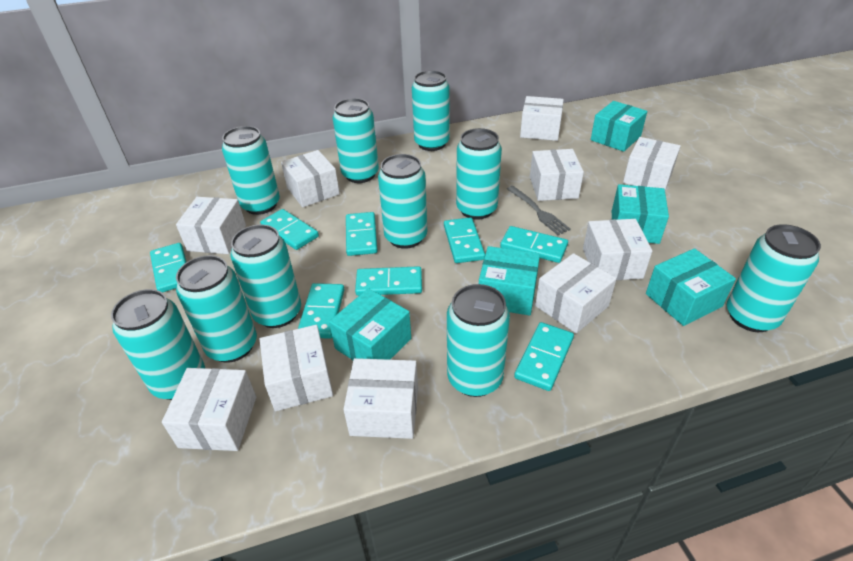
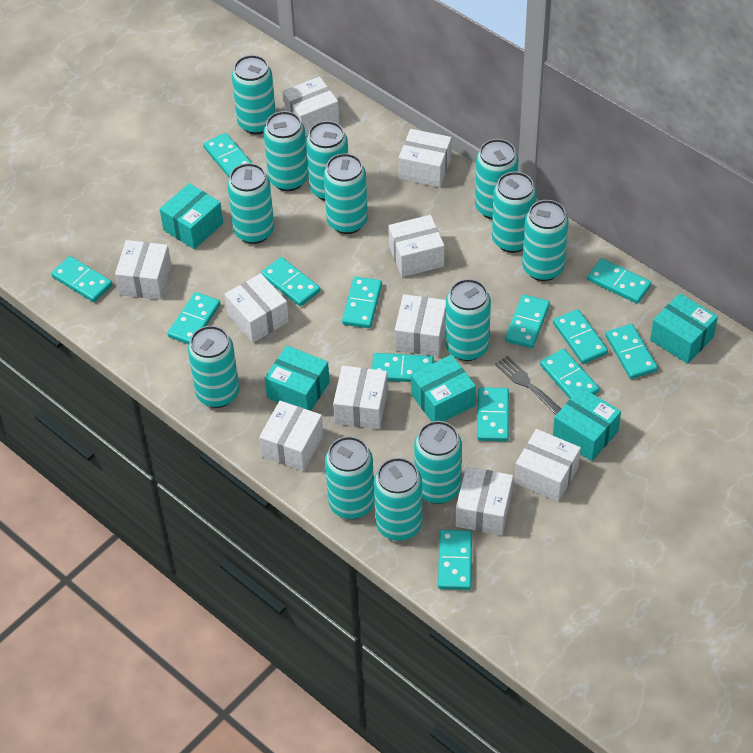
turquoise can: 10 -> 13
turquoise domino: 8 -> 13

